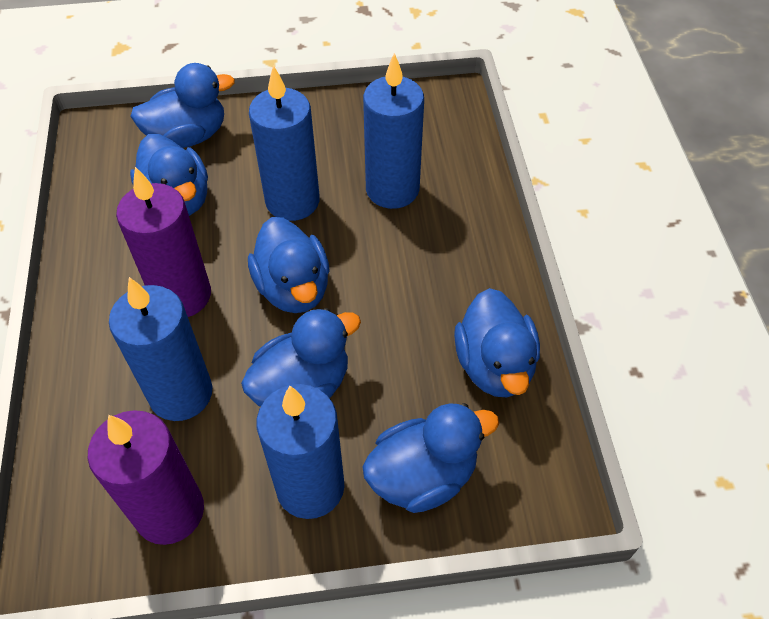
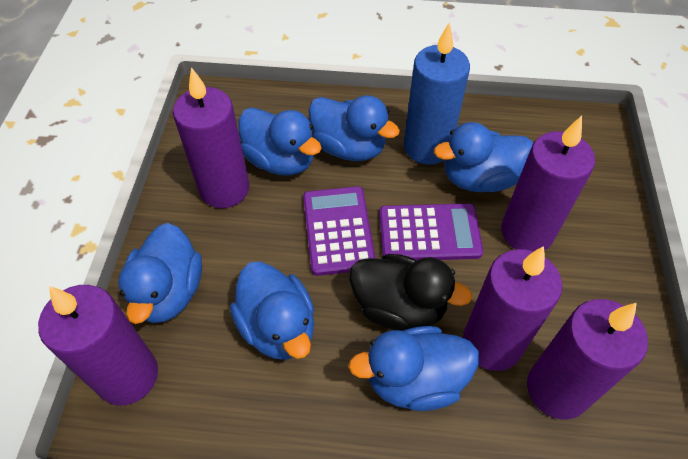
black duck: 0 -> 1
blue candle: 4 -> 1
purple calculator: 0 -> 2
purple candle: 2 -> 5

